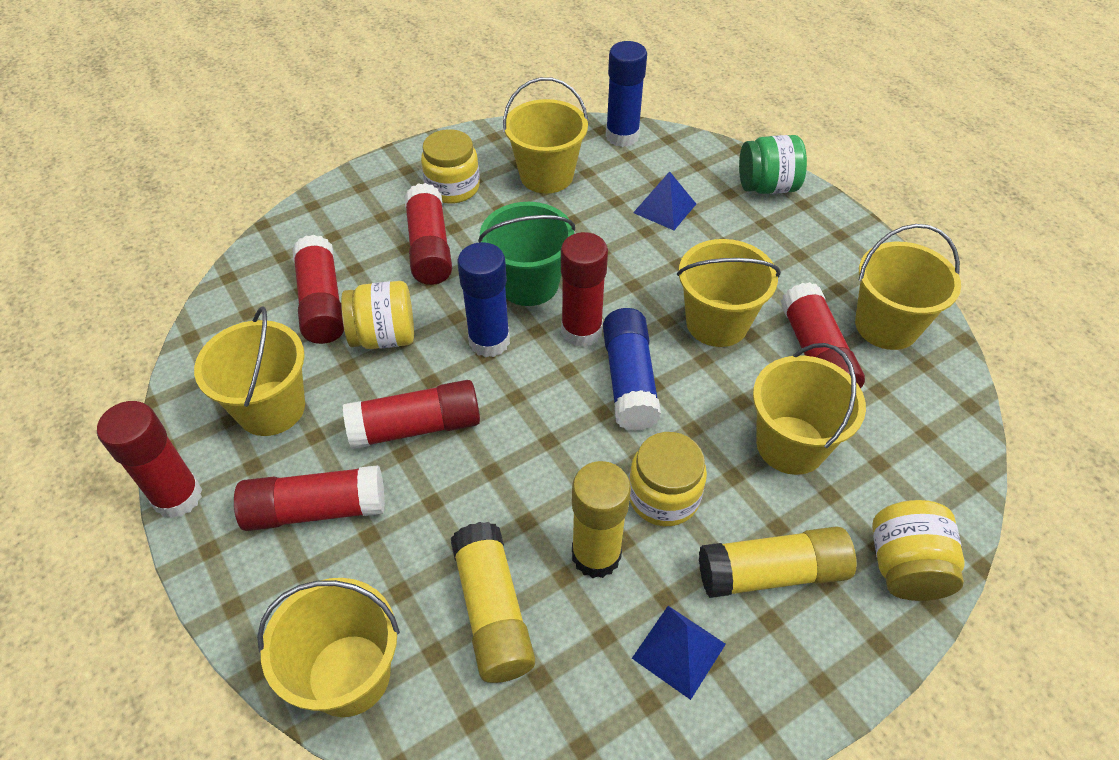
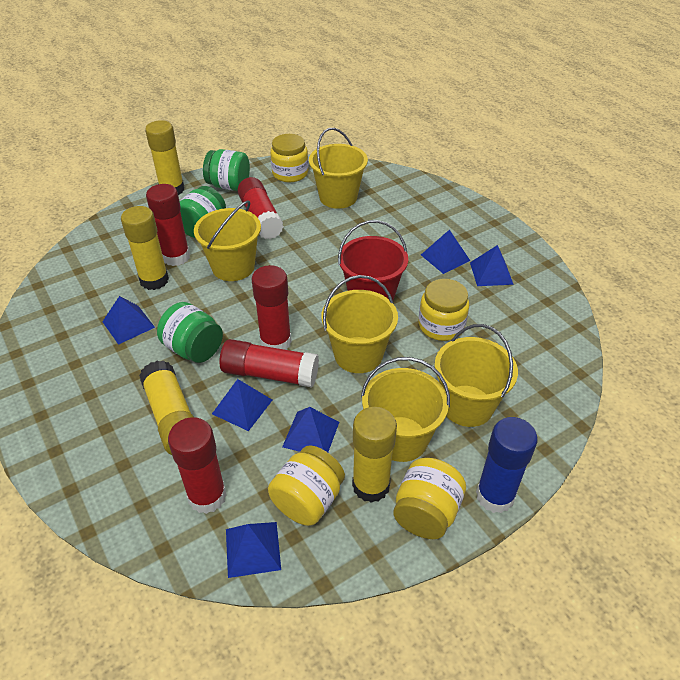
blue glue stick: 3 -> 1
blue pyramid: 2 -> 6
green bucket: 1 -> 0
green jar: 1 -> 3
red bucket: 0 -> 1
red glue stick: 7 -> 5
yellow bucket: 6 -> 5
yellow glue stick: 3 -> 4

